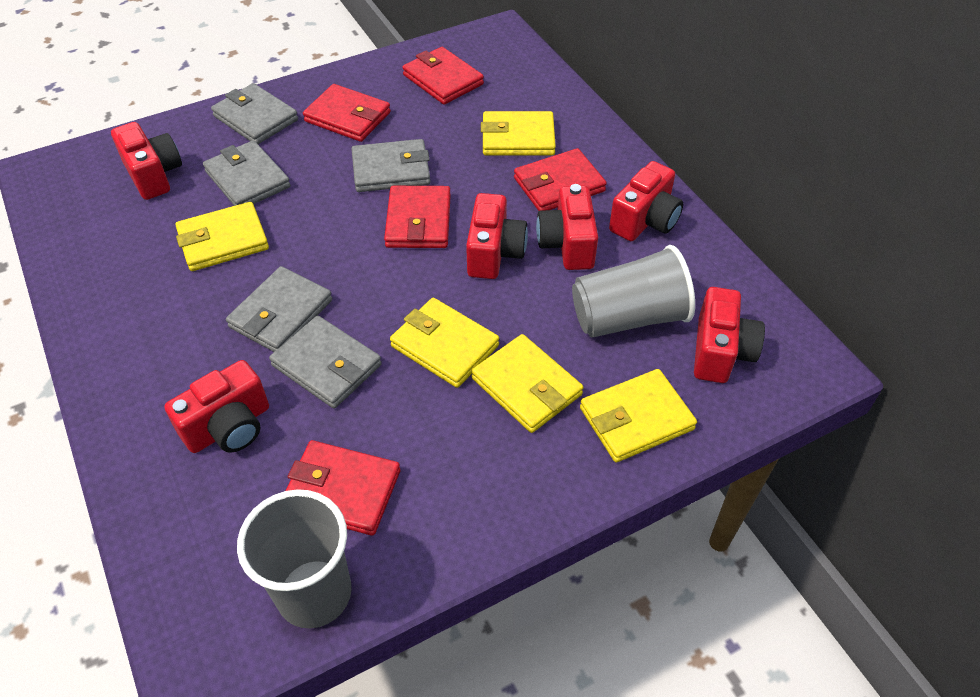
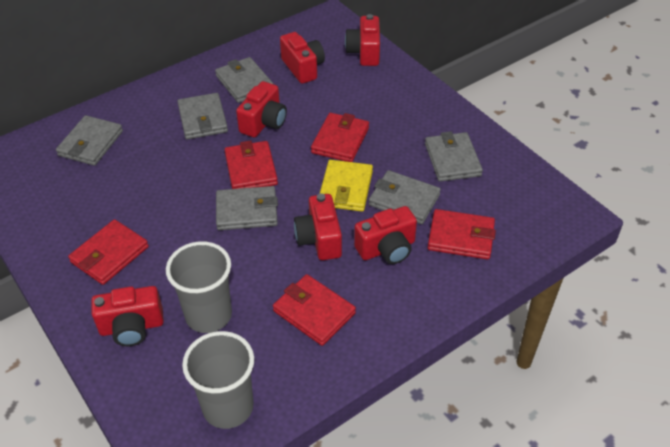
grey wallet: 5 -> 6
yellow wallet: 5 -> 1

